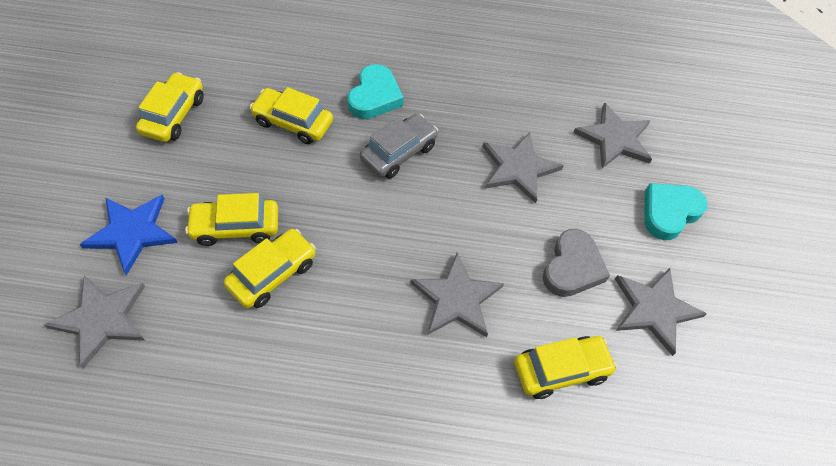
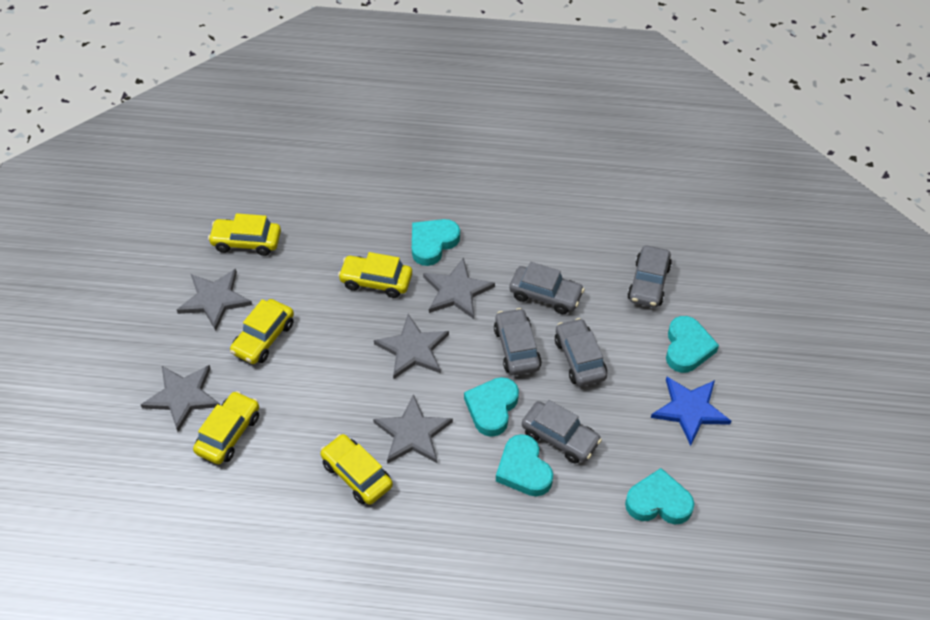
grey car: 1 -> 5
grey heart: 1 -> 0
turquoise heart: 2 -> 5

